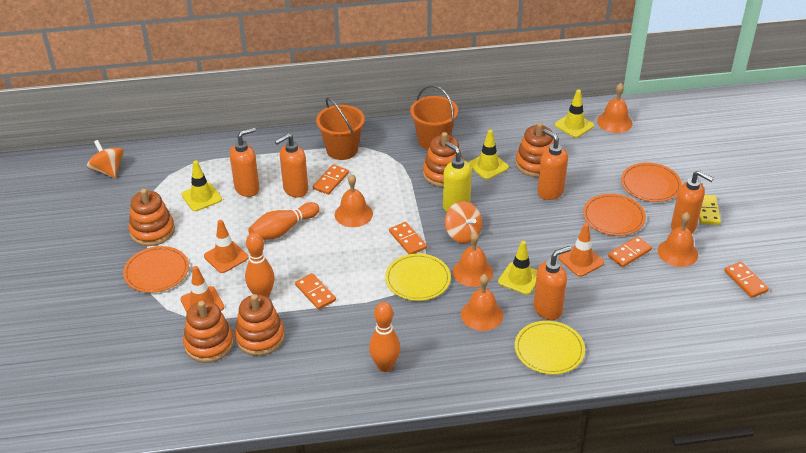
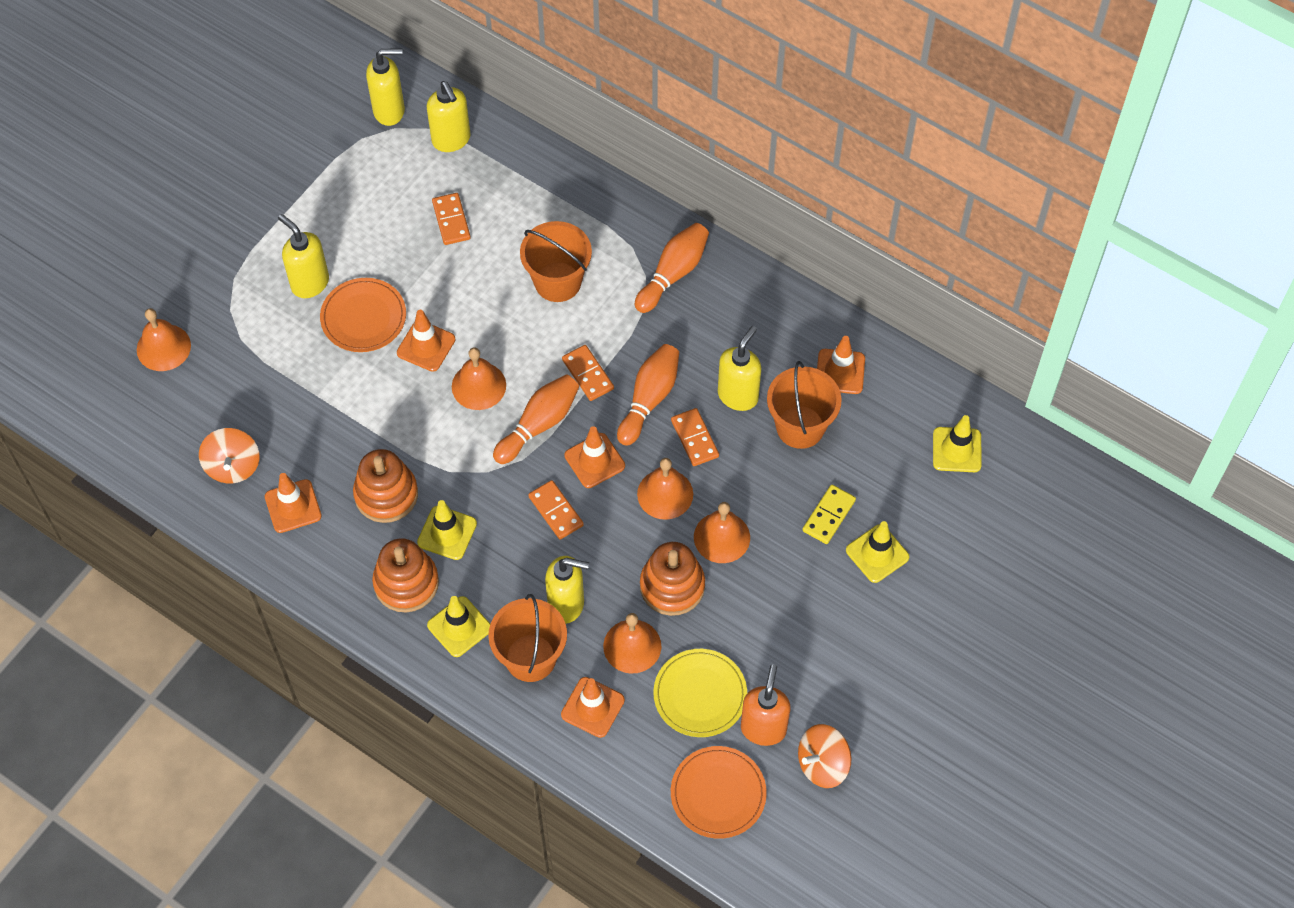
orange bucket: 2 -> 3
orange domino: 5 -> 4
orange plate: 3 -> 2
orange soap dispenser: 5 -> 1
orange stacking toy: 5 -> 3
orange traffic cone: 3 -> 5
yellow plate: 2 -> 1
yellow soap dispenser: 1 -> 5

